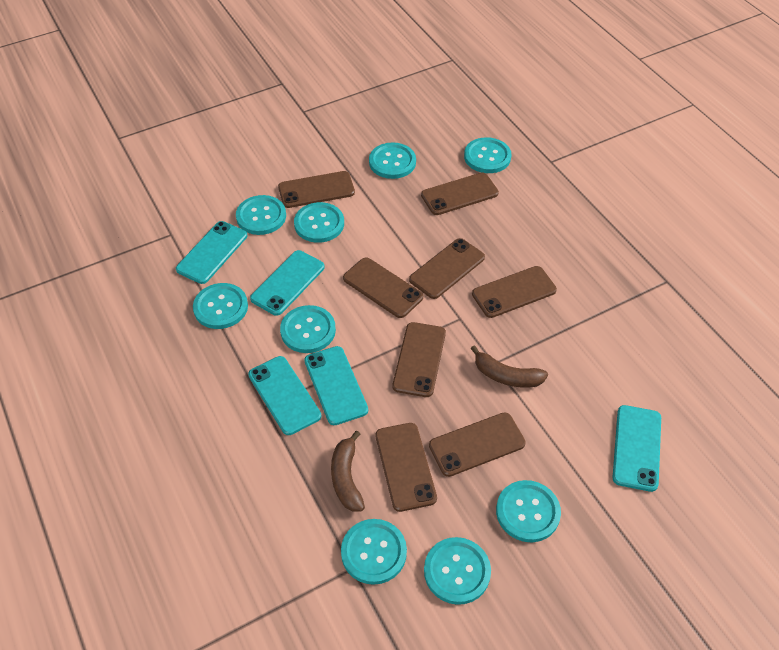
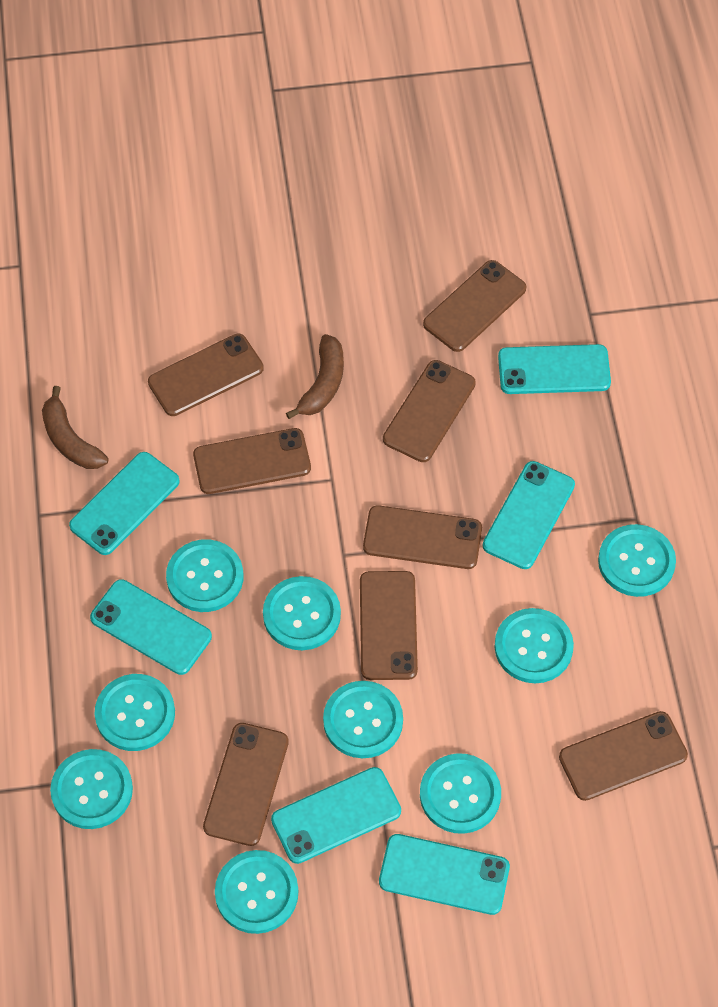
turquoise phone: 5 -> 6

